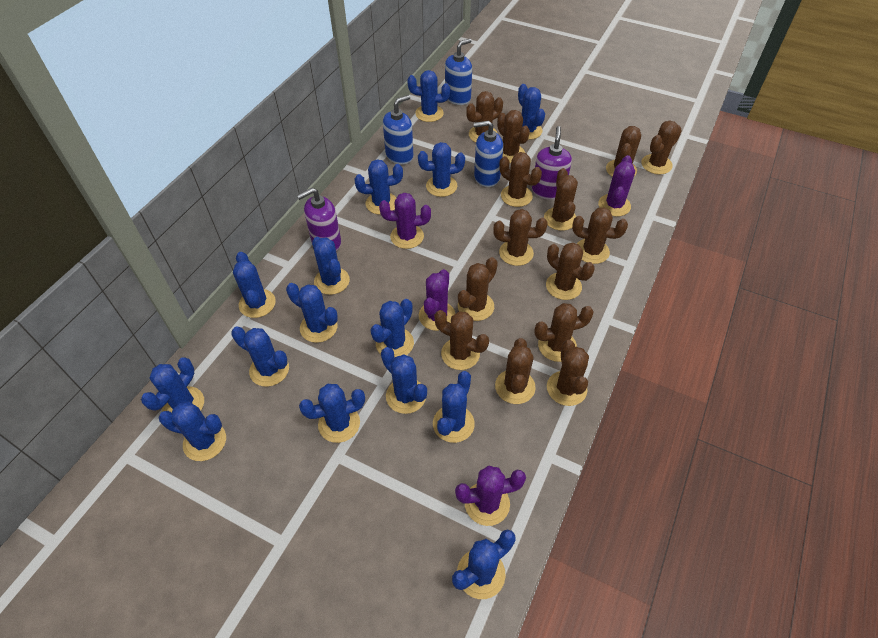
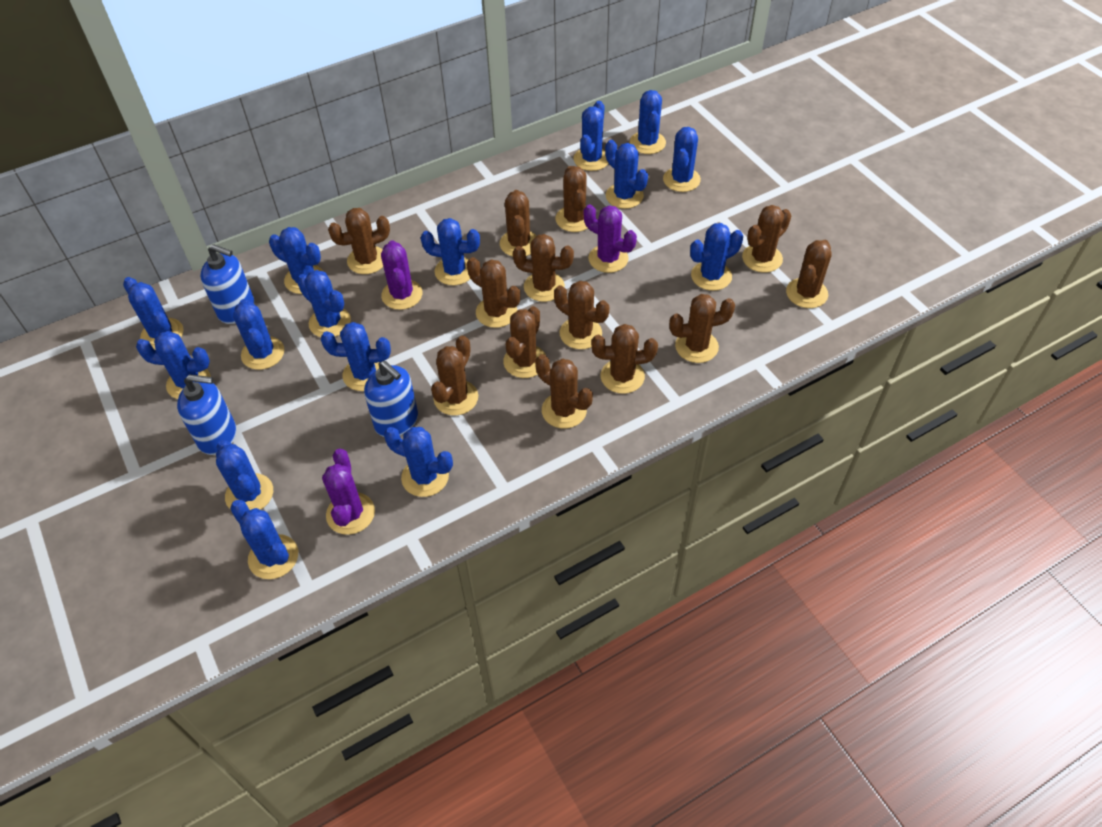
brown cactus: 14 -> 13
purple cactus: 4 -> 3
purple soap dispenser: 2 -> 0

